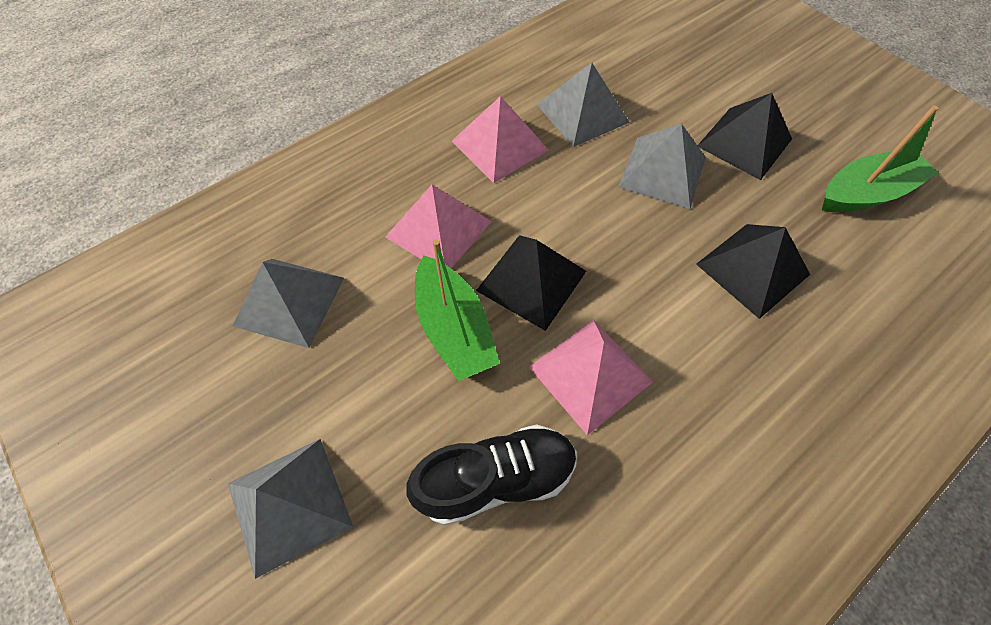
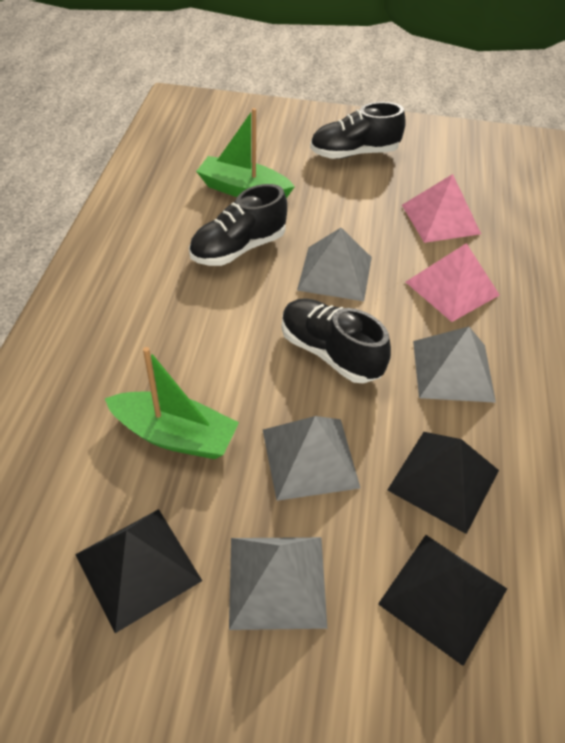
black shoe: 1 -> 3
pink pyramid: 3 -> 2

